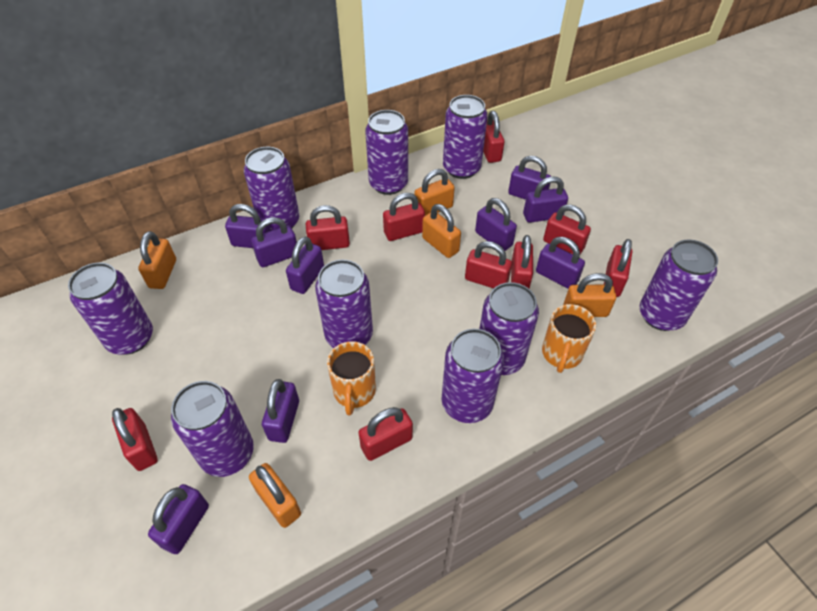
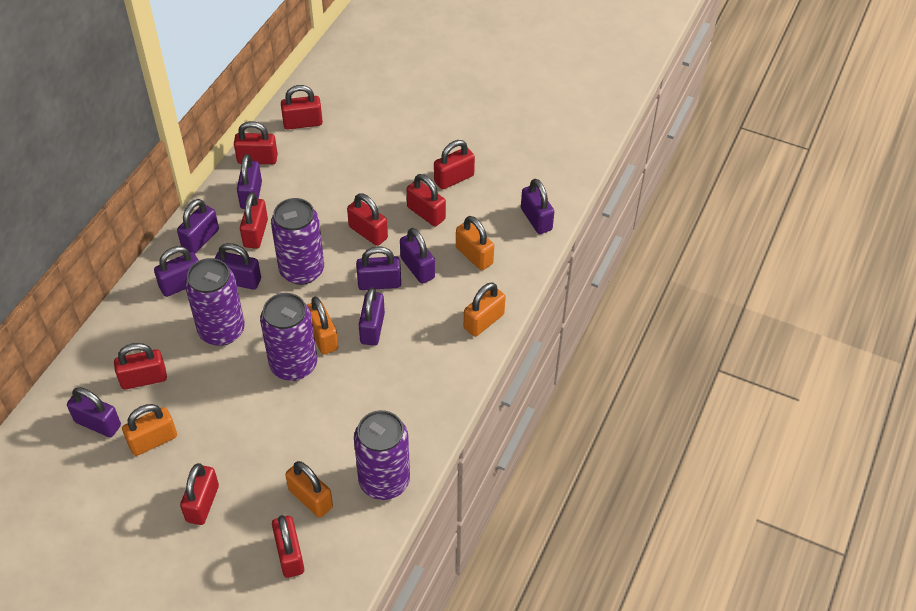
orange mug: 2 -> 0
purple can: 9 -> 4

